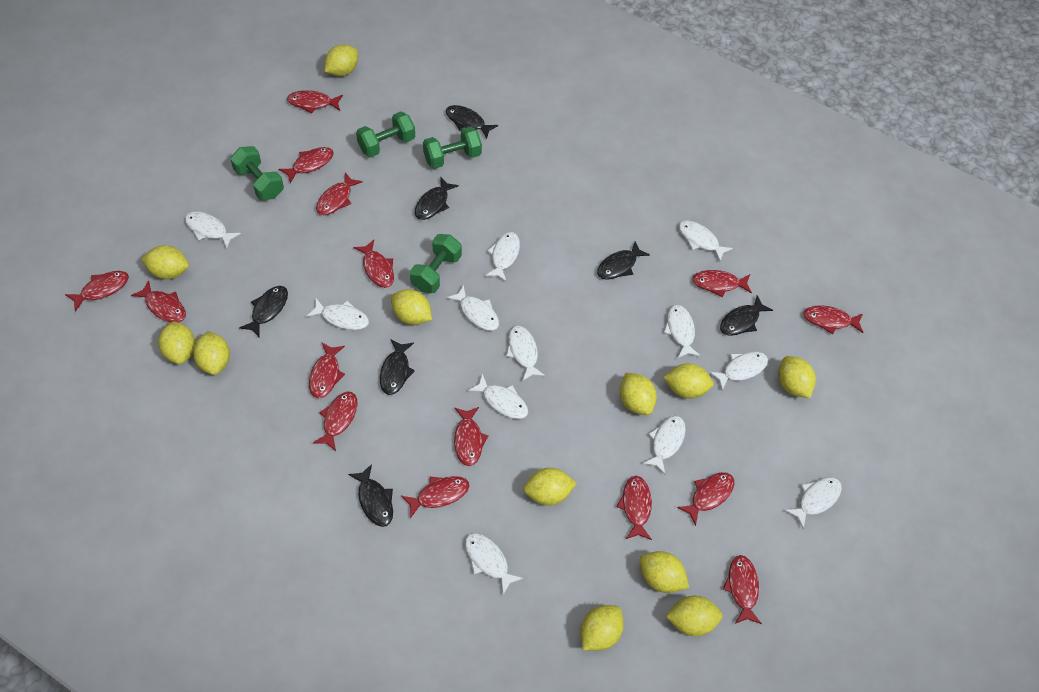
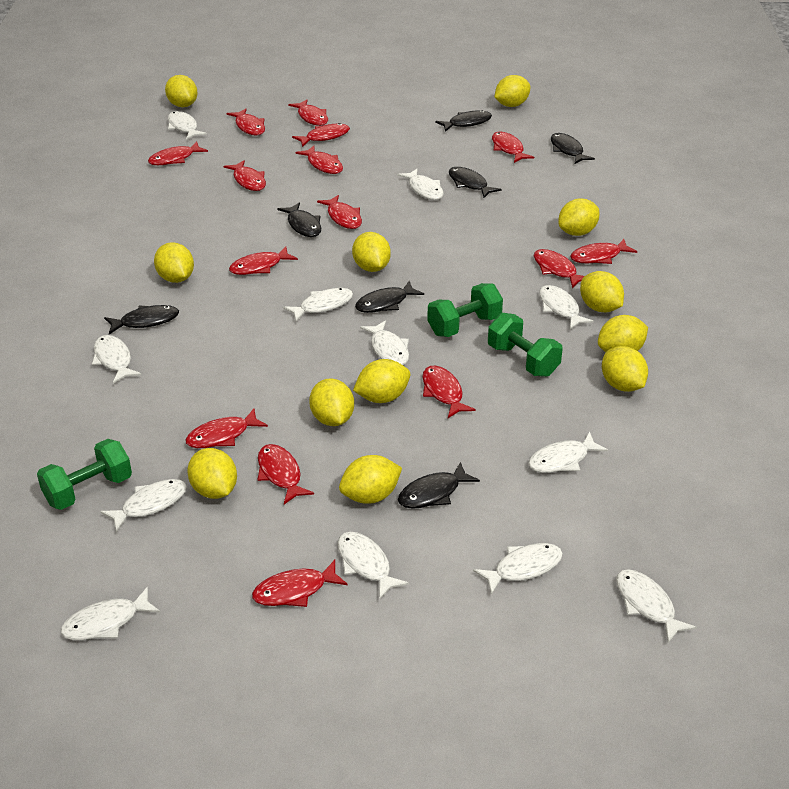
green dumbbell: 4 -> 3

